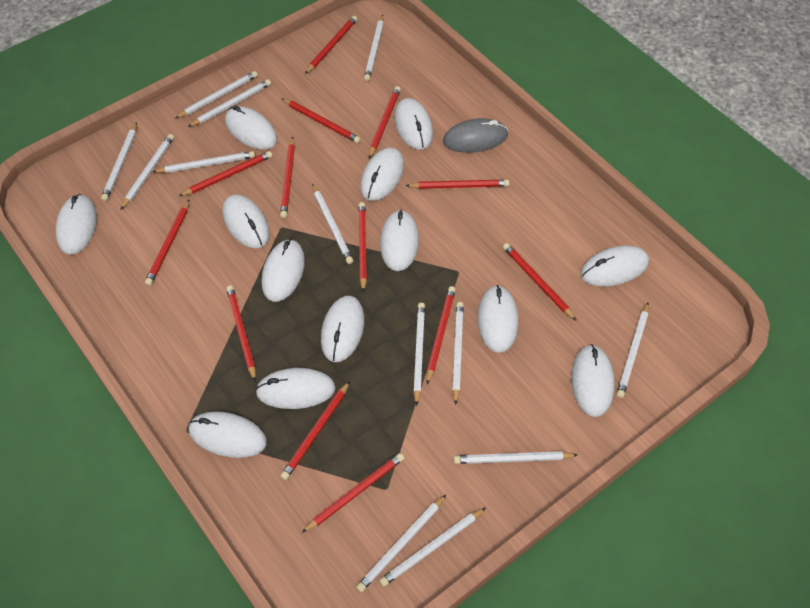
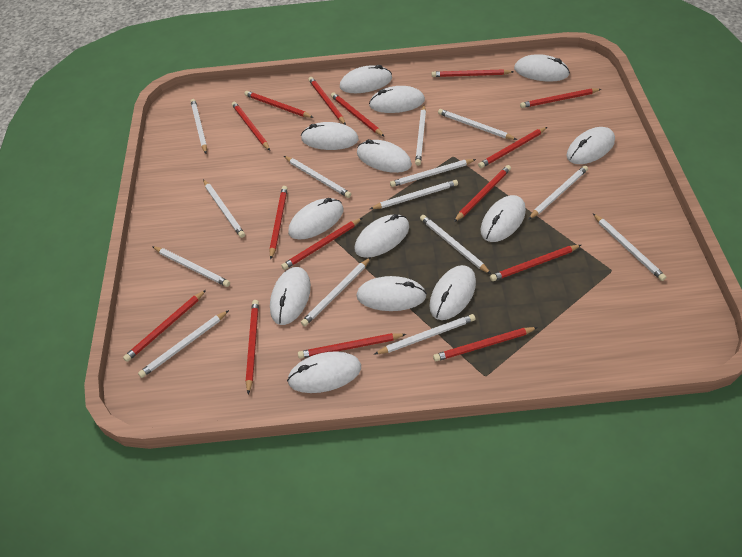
grey mouse: 1 -> 0
red pencil: 13 -> 15
white pencil: 13 -> 14

